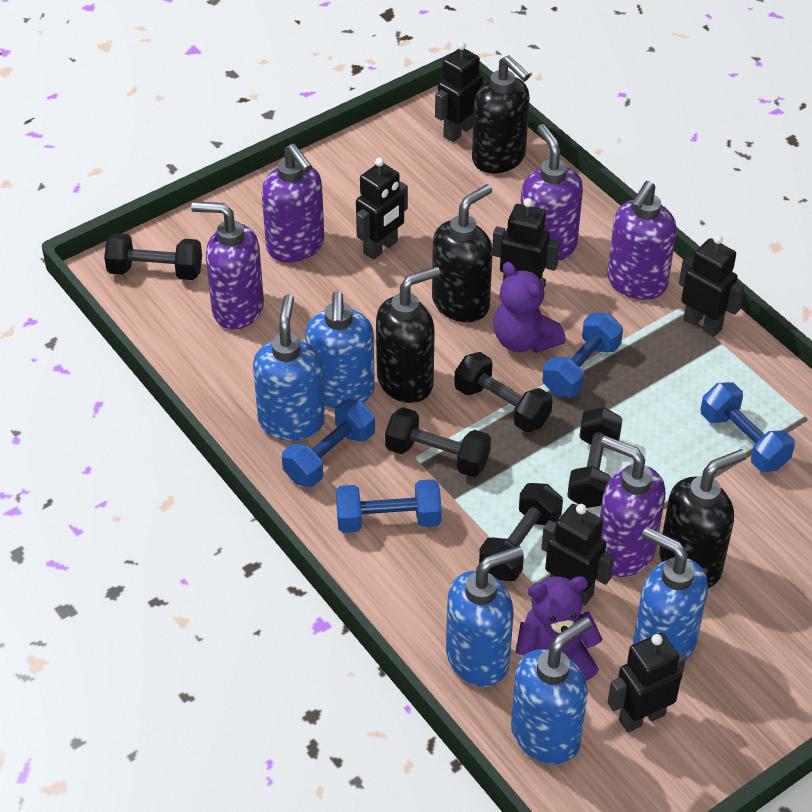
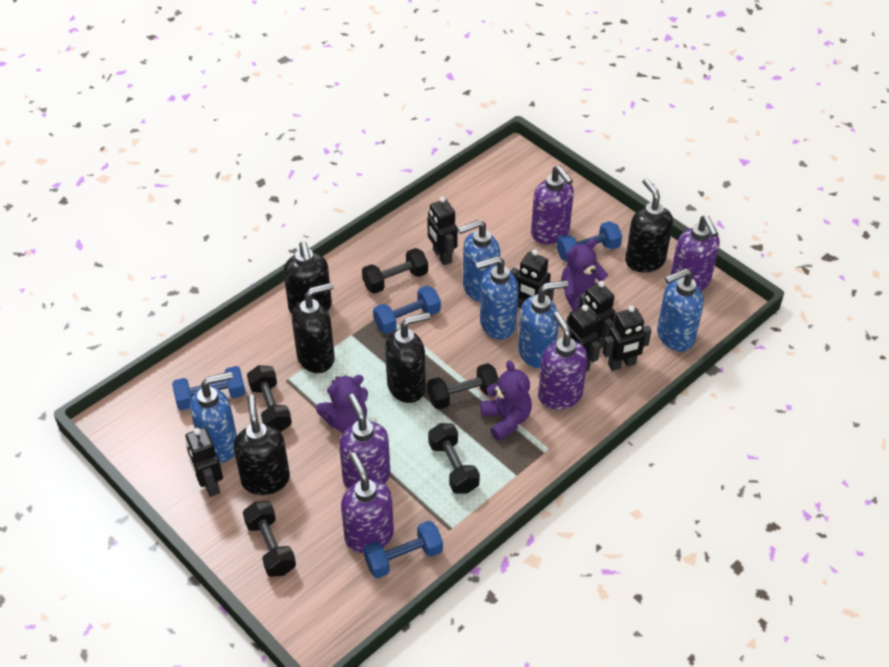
black soap dispenser: 4 -> 5
purple teddy bear: 2 -> 3

